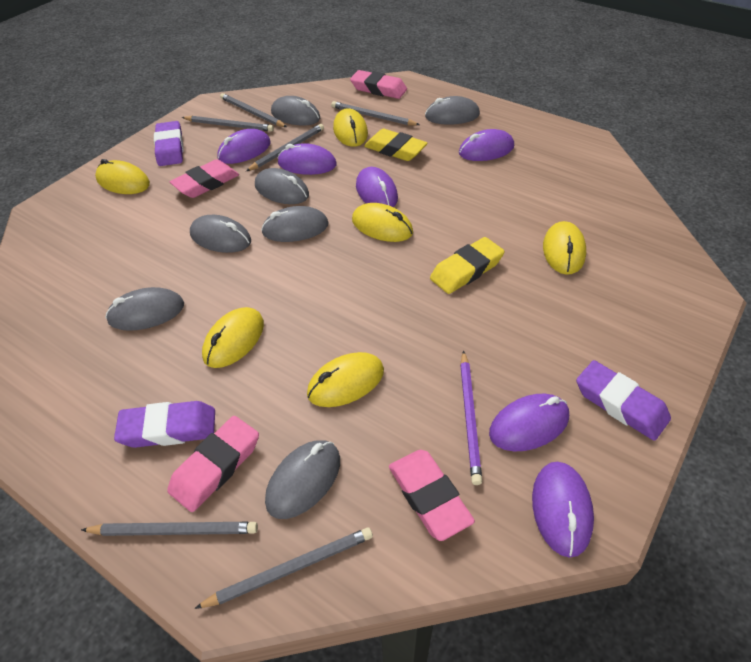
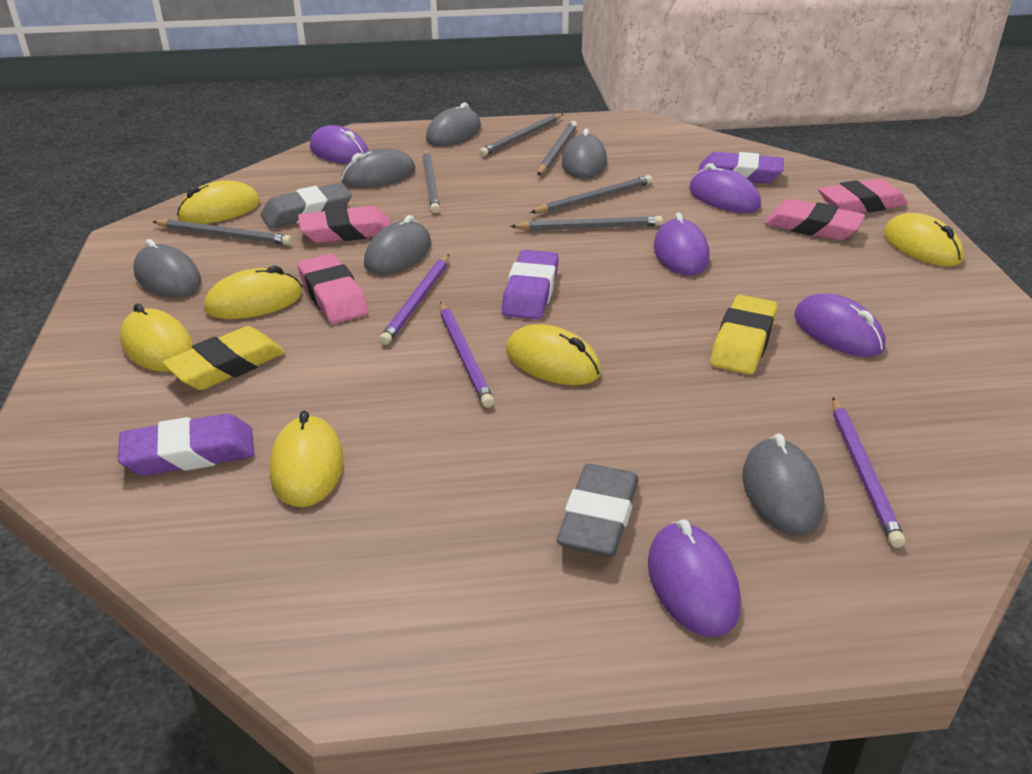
grey eraser: 0 -> 2
grey mouse: 7 -> 6
purple mouse: 6 -> 5
purple pencil: 1 -> 3

